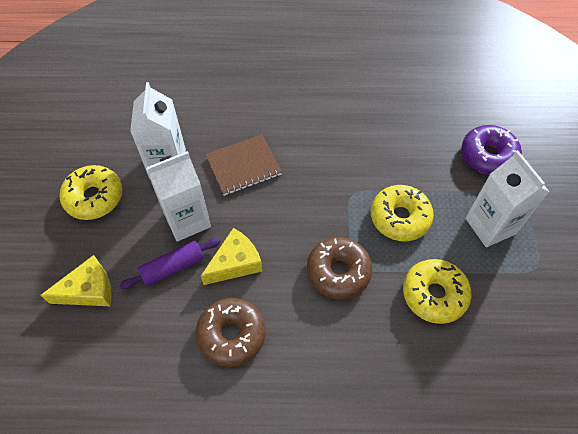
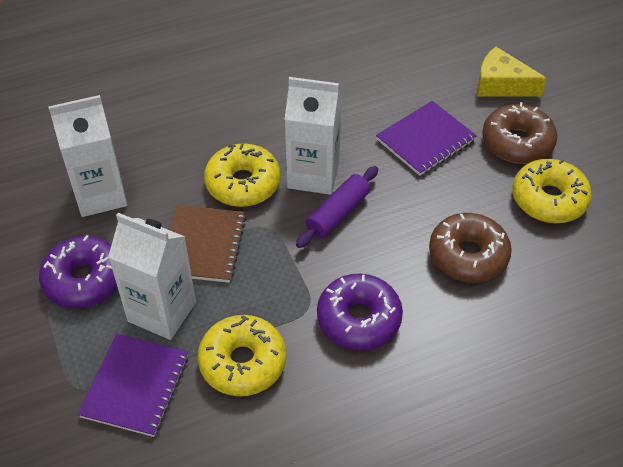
purple donut: 1 -> 2
purple notebook: 0 -> 2
yellow cheese: 2 -> 1

